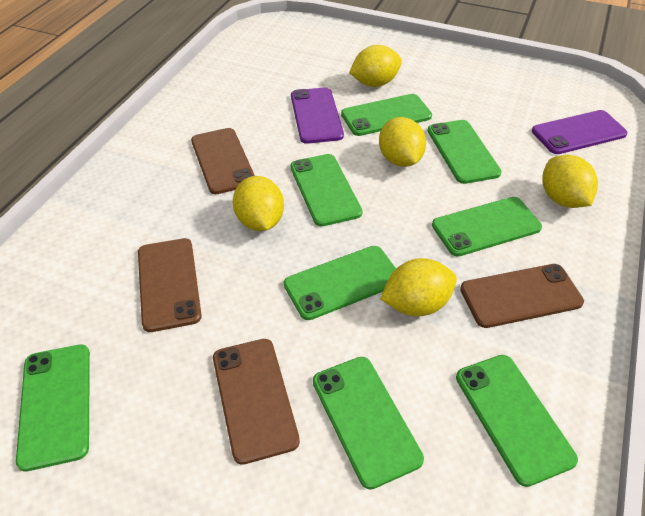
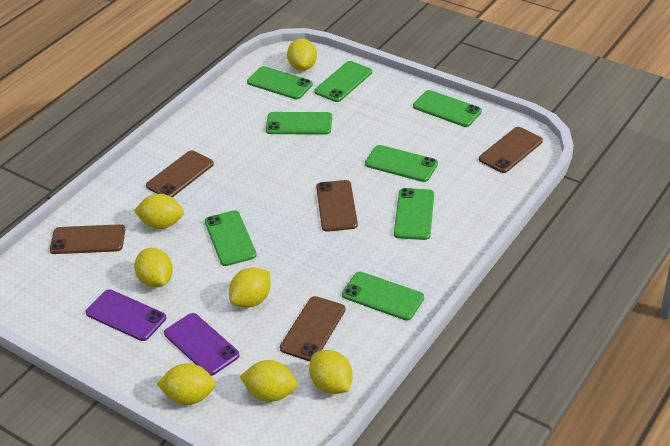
brown phone: 4 -> 5
yellow lemon: 5 -> 7

